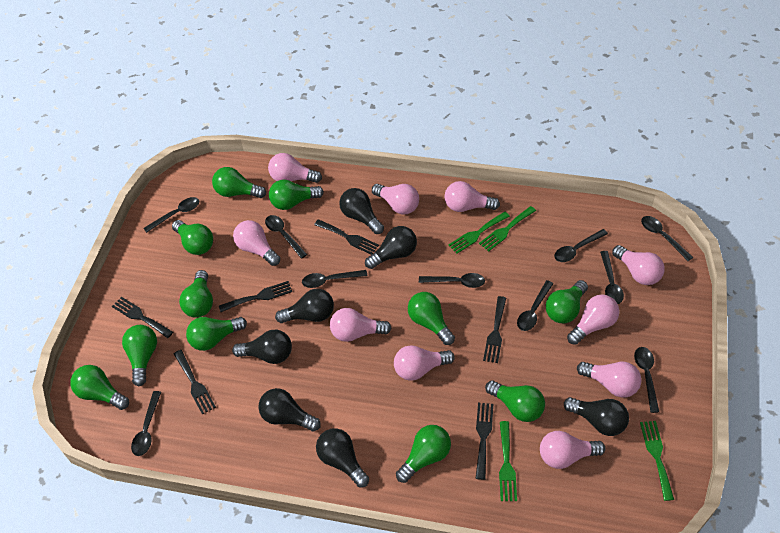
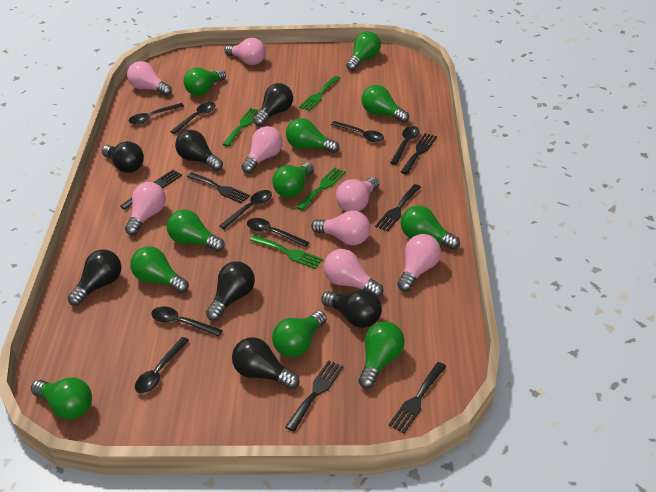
black spoon: 10 -> 8
pink light bulb: 10 -> 8

